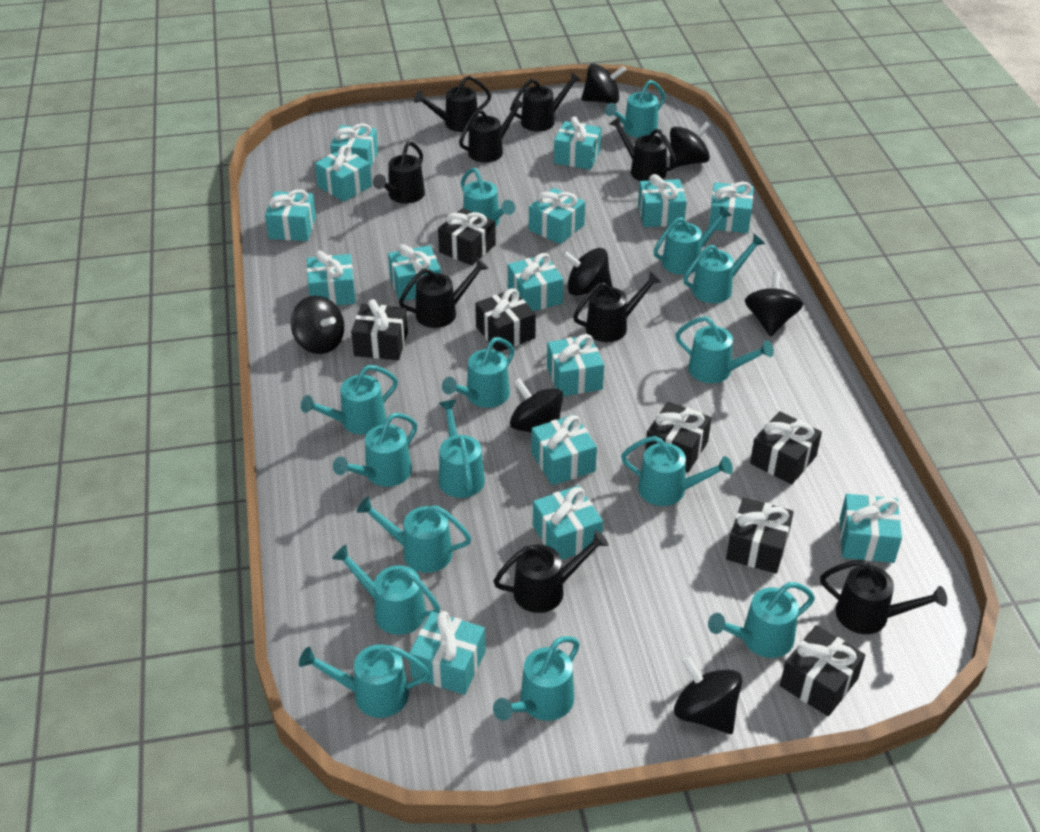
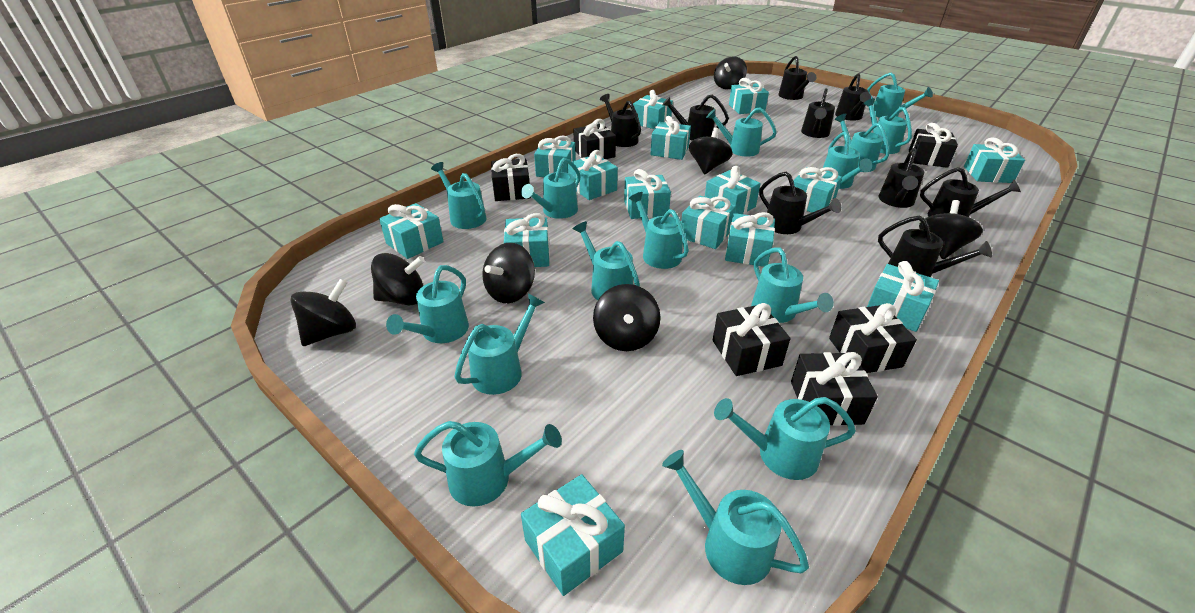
black gift: 7 -> 6

